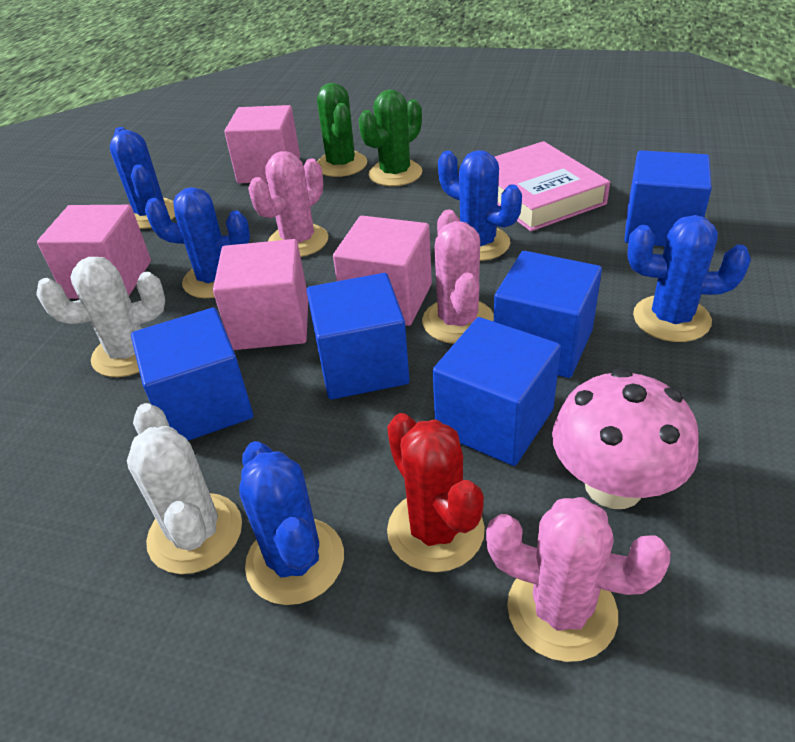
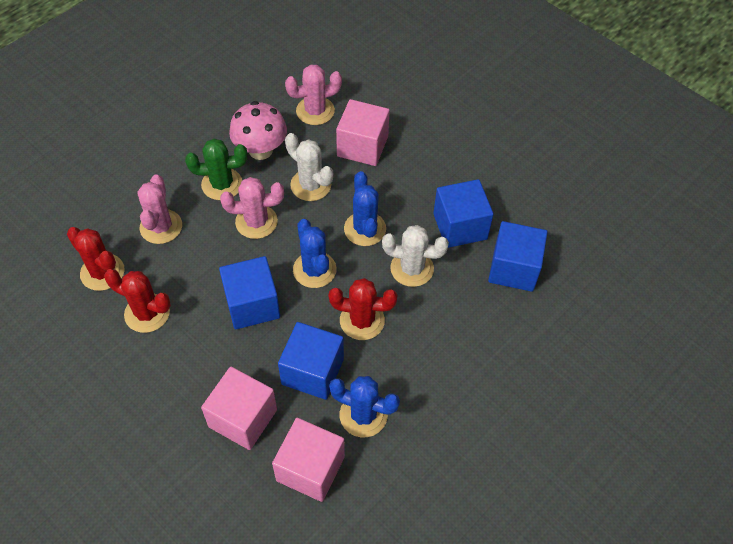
blue cactus: 5 -> 3
blue cube: 5 -> 4
green cactus: 2 -> 1
pink book: 1 -> 0
pink cube: 4 -> 3
red cactus: 1 -> 3

